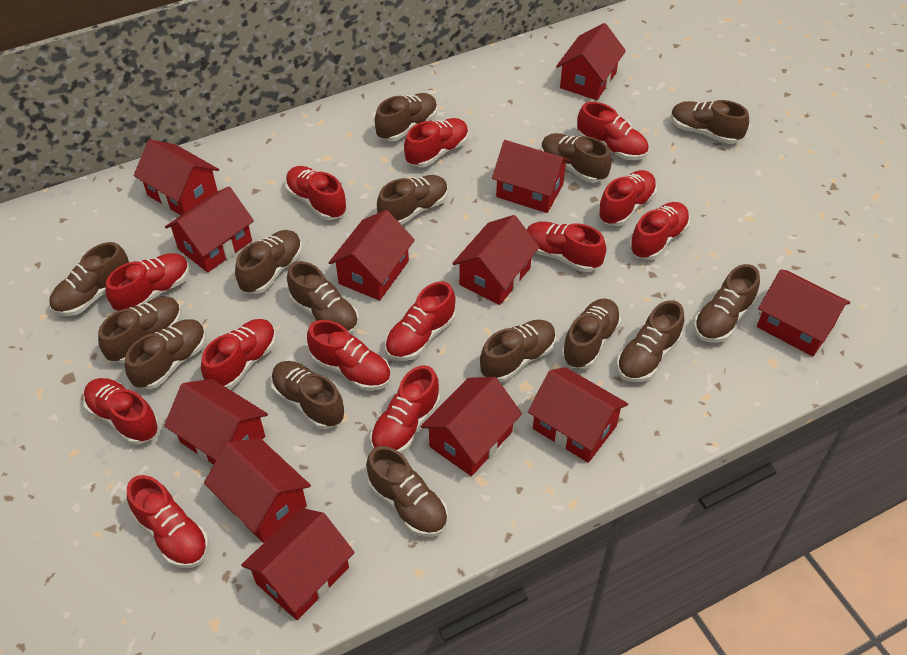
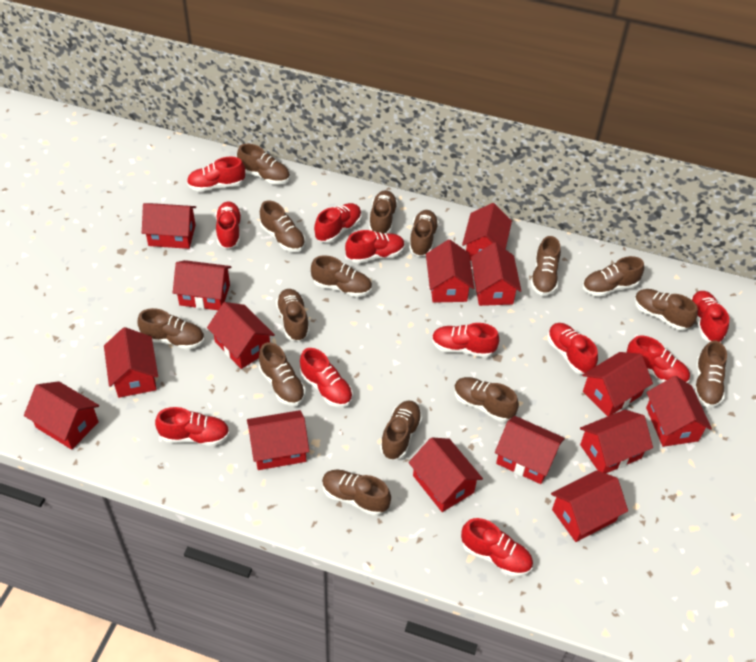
red house: 12 -> 15
red shoe: 13 -> 11

